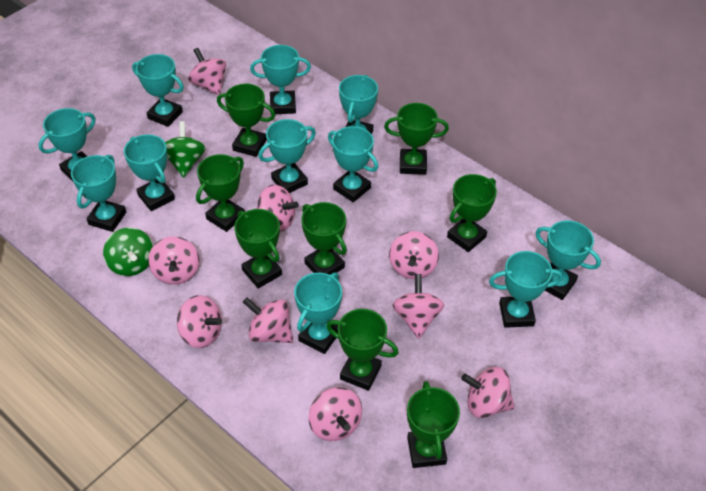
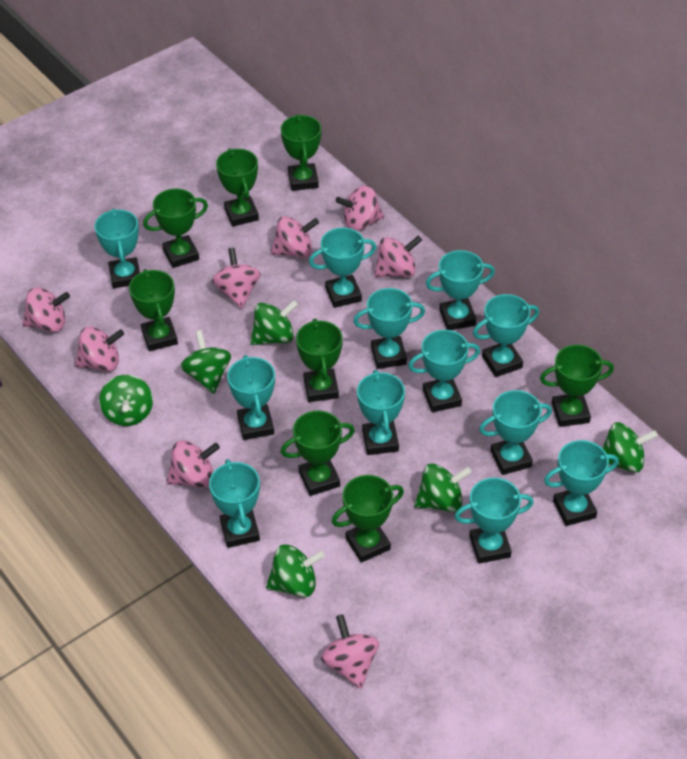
green spinning top: 2 -> 6
pink spinning top: 9 -> 8
turquoise trophy: 11 -> 12

